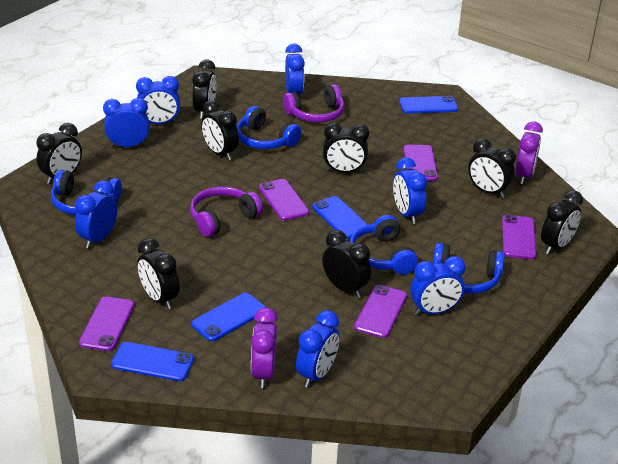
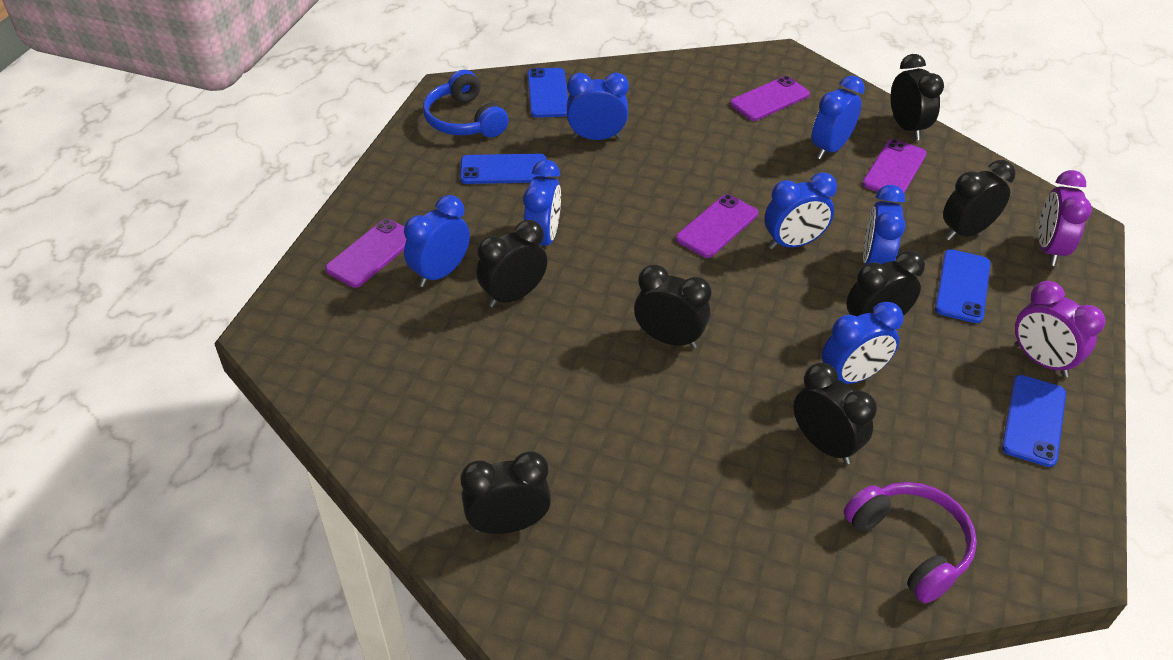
black clock: 8 -> 7
blue headphones: 4 -> 1
purple headphones: 2 -> 1
purple phone: 5 -> 4

